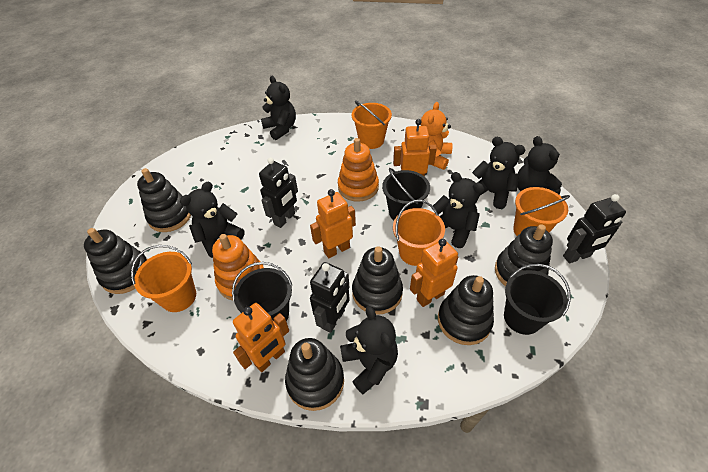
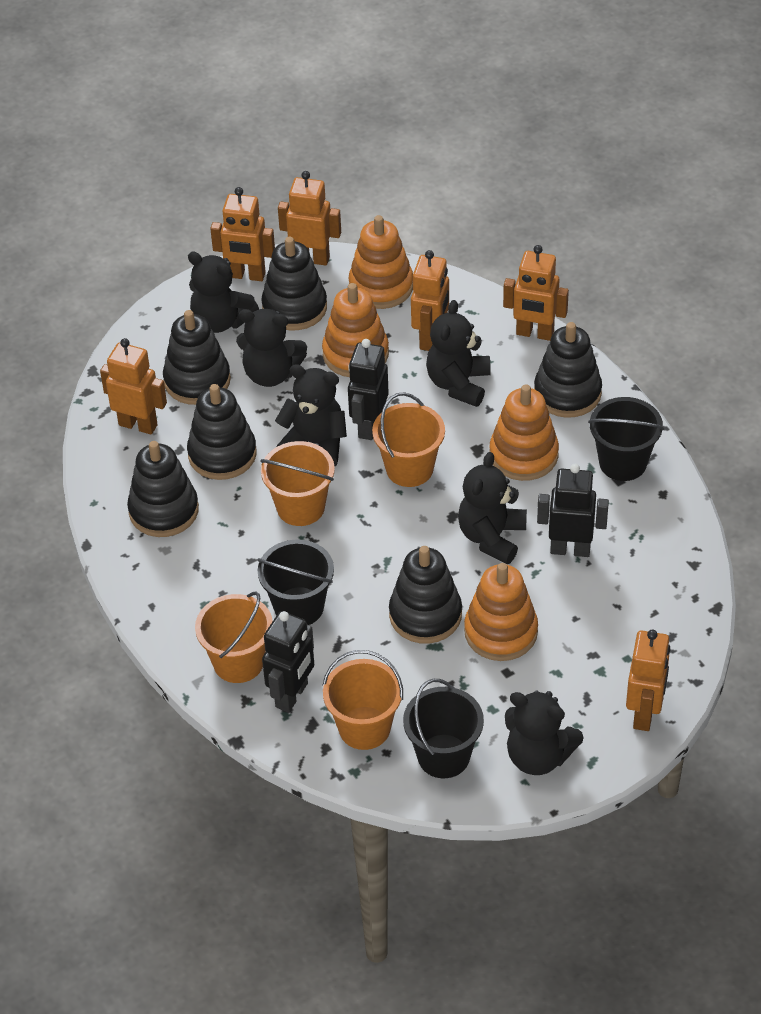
orange robot: 4 -> 6
orange stacking toy: 2 -> 4
orange teddy bear: 1 -> 0

